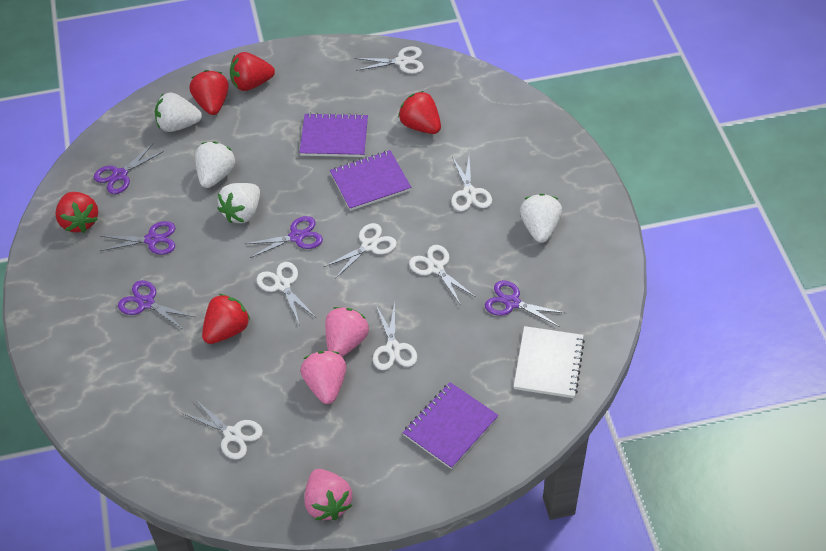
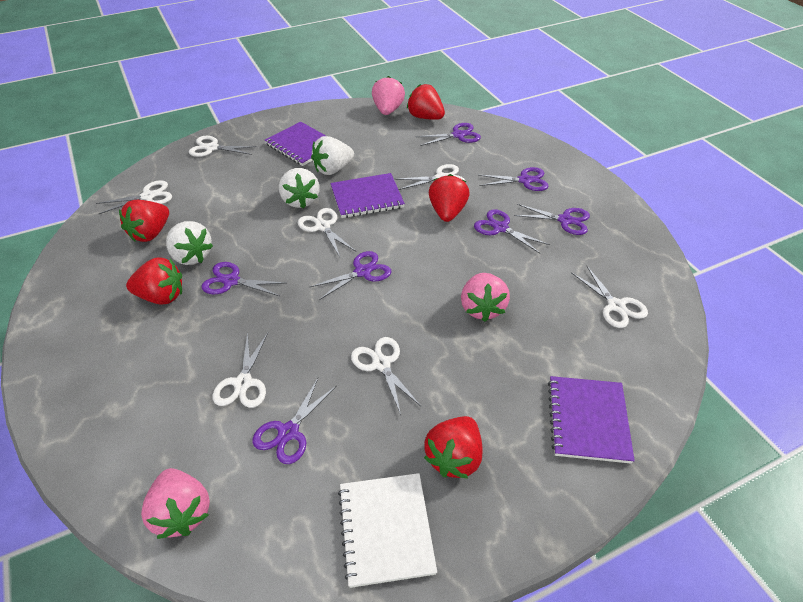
purple scissors: 5 -> 7
white strawberry: 4 -> 3

